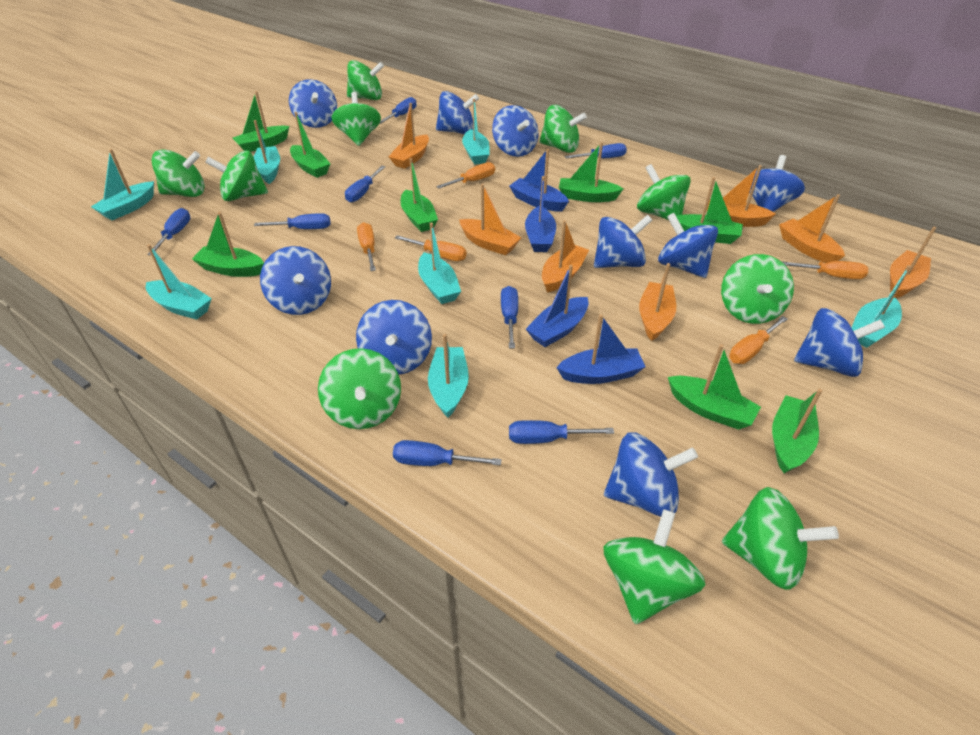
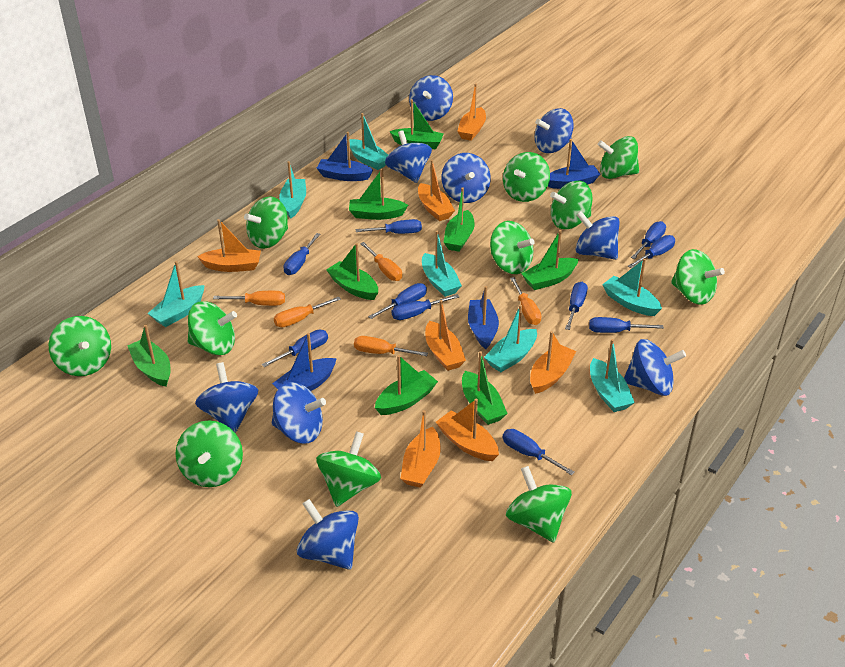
blue screwdriver: 8 -> 10
blue spinning top: 10 -> 9
green spinning top: 10 -> 11

